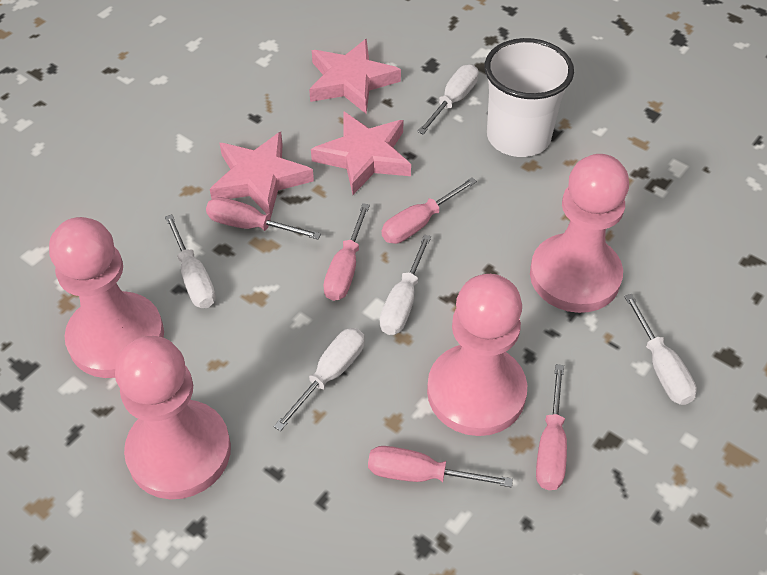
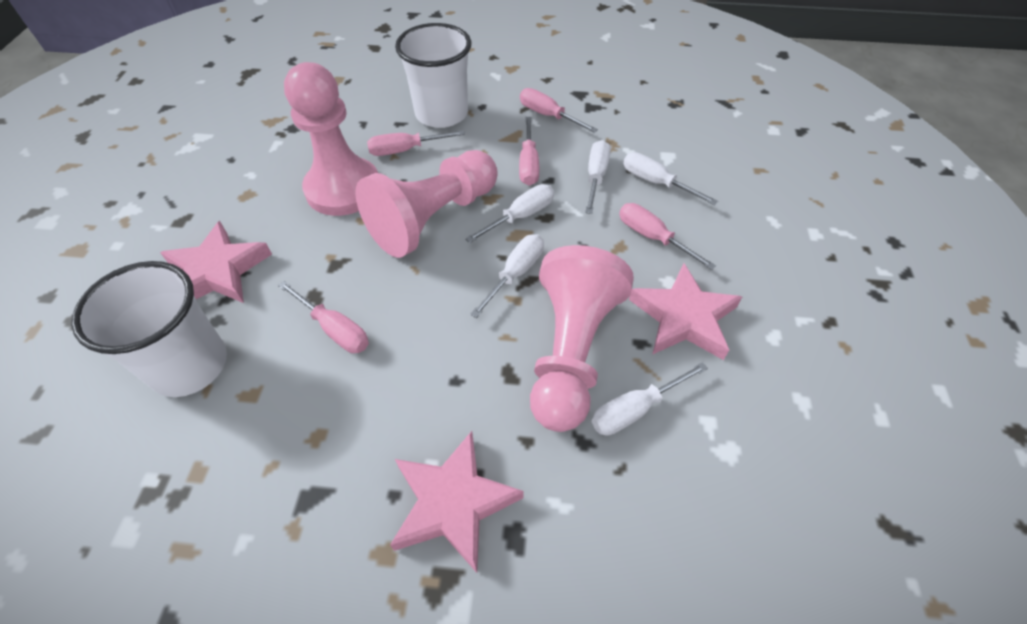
pink pawn: 4 -> 3
white cup: 1 -> 2

